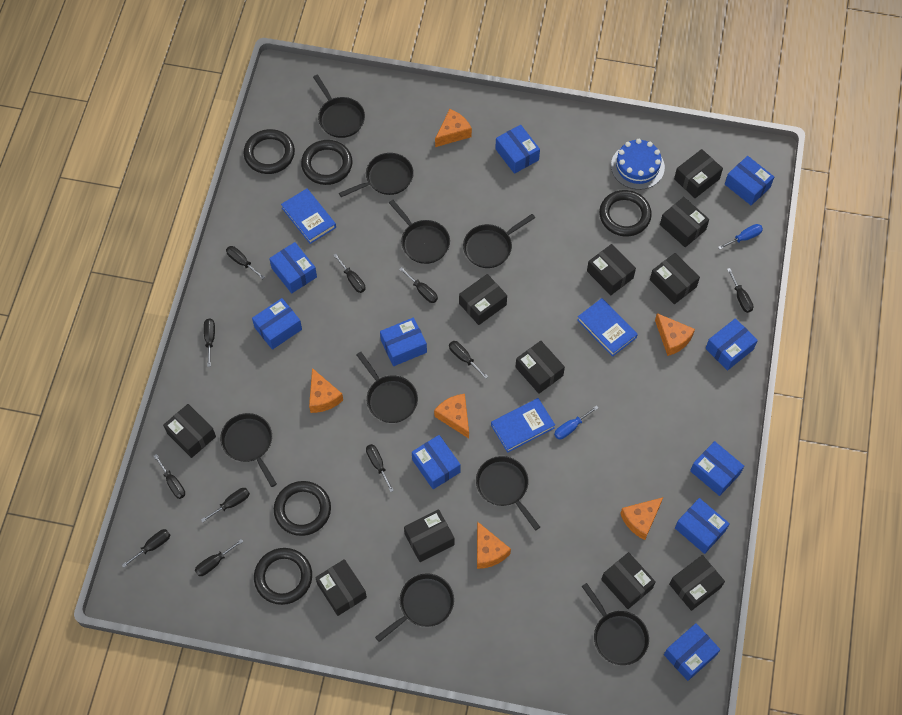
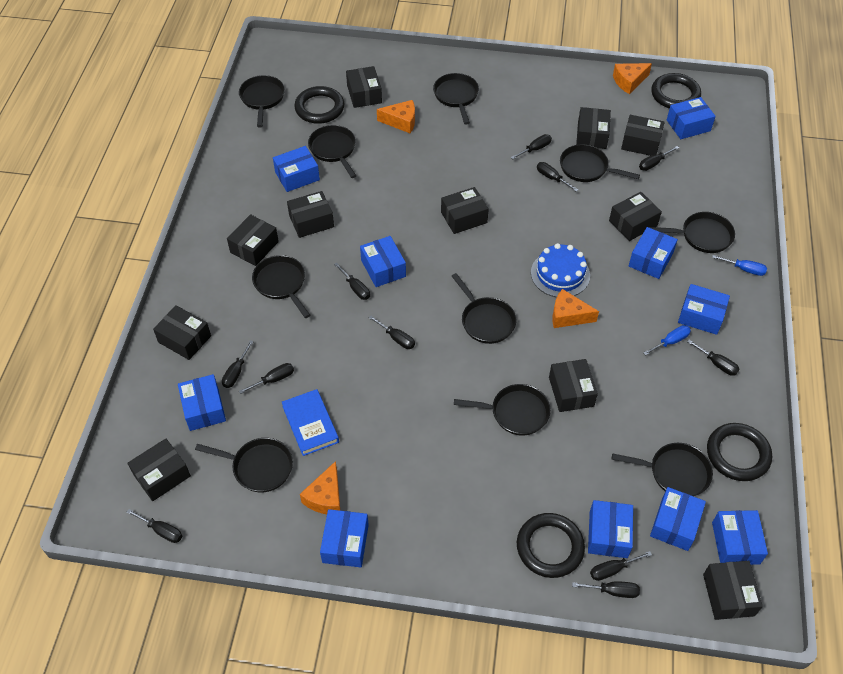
black pan: 9 -> 10
black ring: 5 -> 4
blue book: 3 -> 1
orange cheese: 6 -> 4

